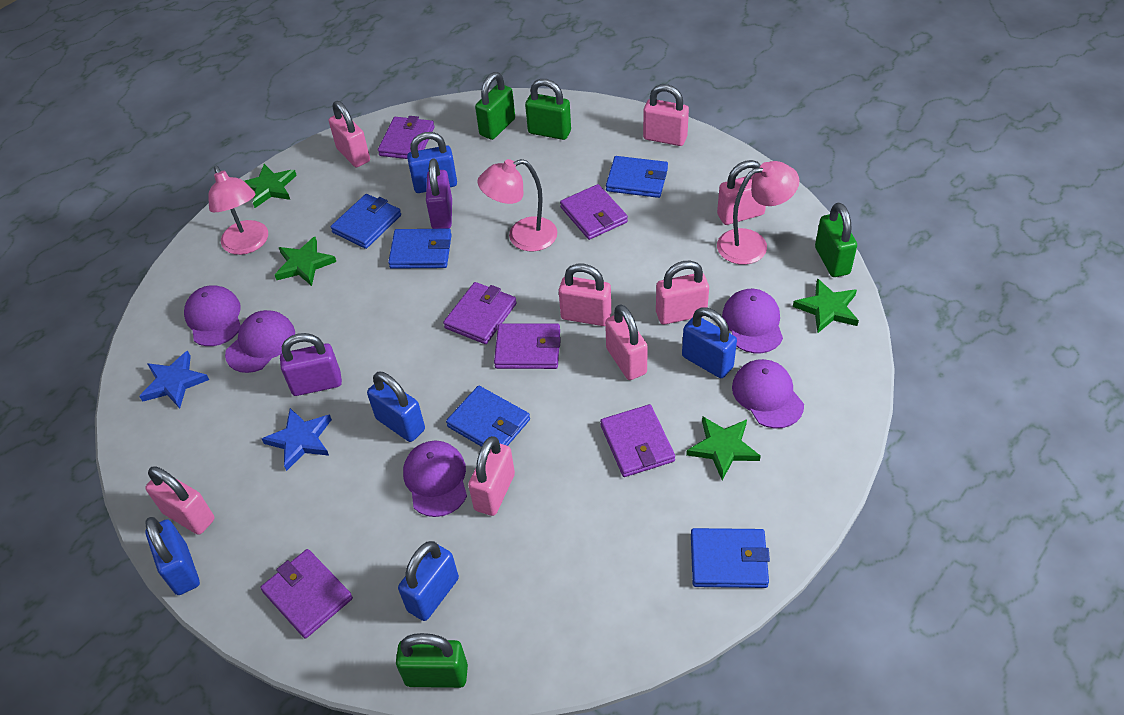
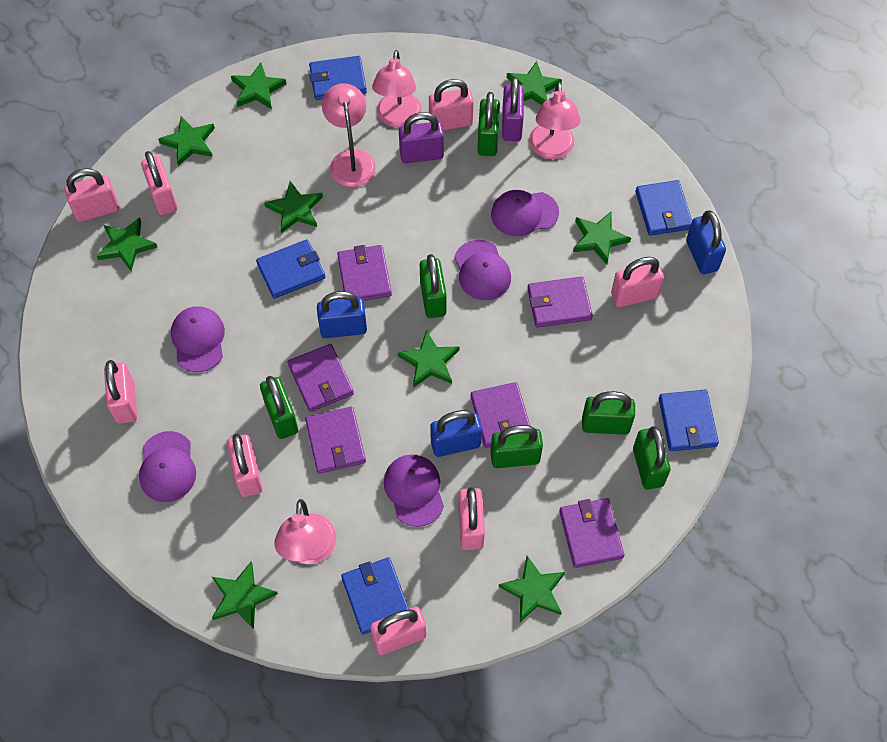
blue padlock: 5 -> 3
blue star: 2 -> 0
green padlock: 4 -> 6
green star: 4 -> 9
pink lamp: 3 -> 4

